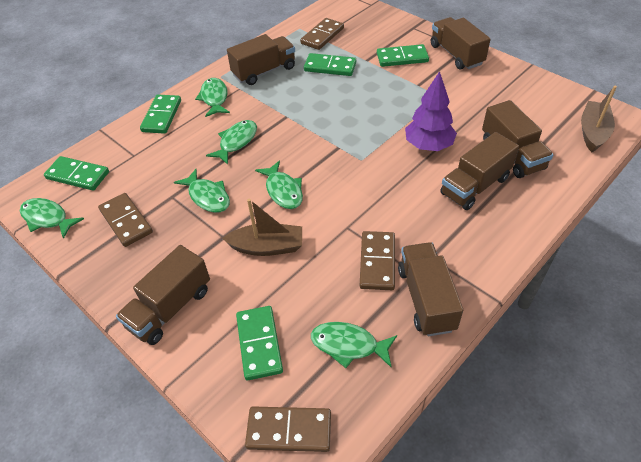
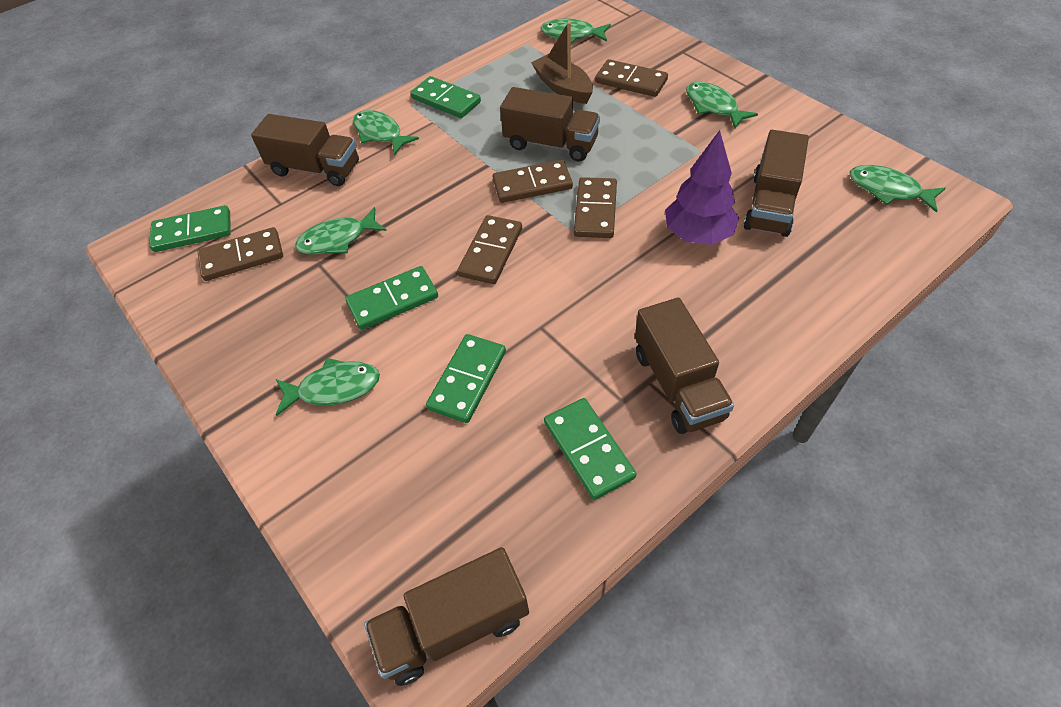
brown boat: 2 -> 1
brown domino: 4 -> 5
brown truck: 6 -> 5

